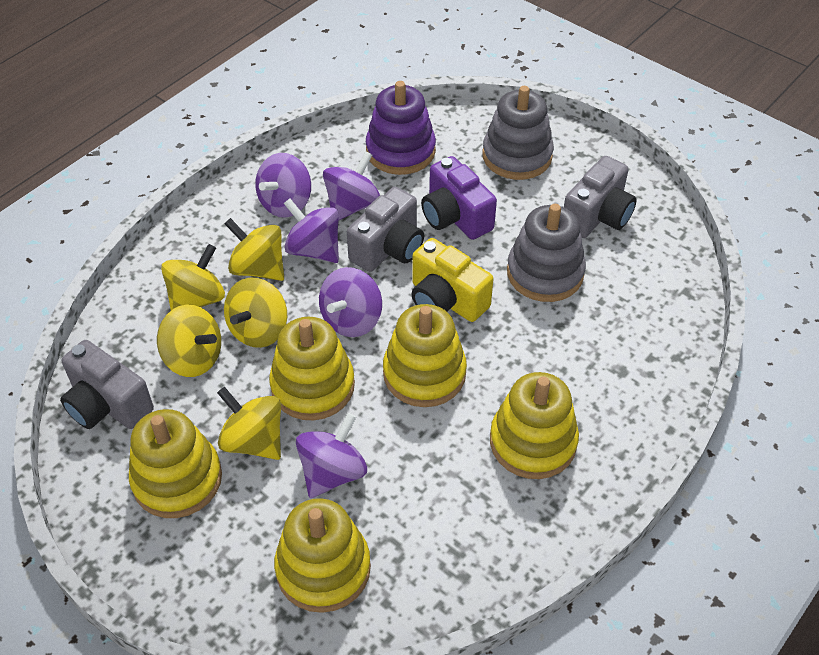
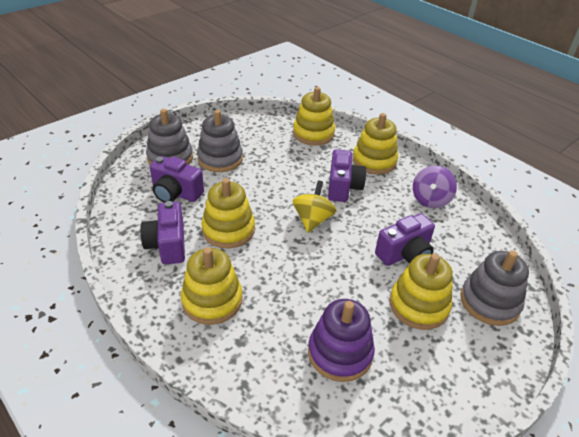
grey camera: 3 -> 0
grey stacking toy: 2 -> 3
purple camera: 1 -> 4
purple spinning top: 5 -> 1
yellow camera: 1 -> 0
yellow spinning top: 5 -> 1

